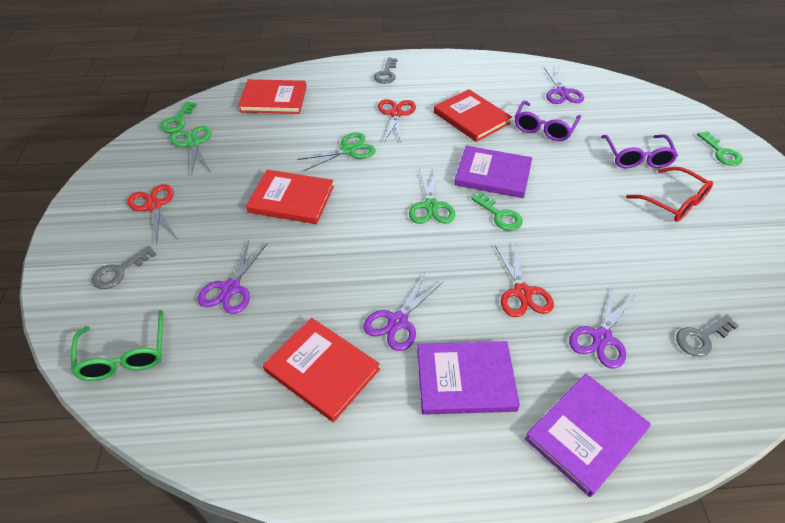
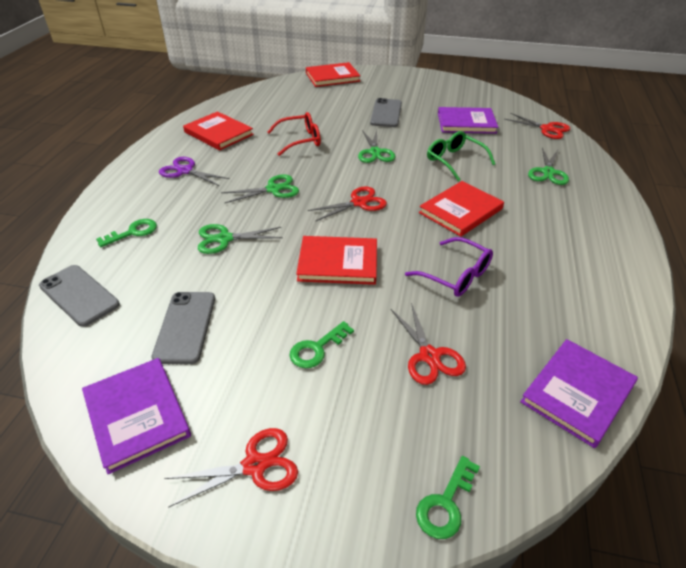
green scissors: 3 -> 4
grey key: 3 -> 0
grey phone: 0 -> 3
purple glasses: 2 -> 1
purple scissors: 4 -> 1
red scissors: 3 -> 4

